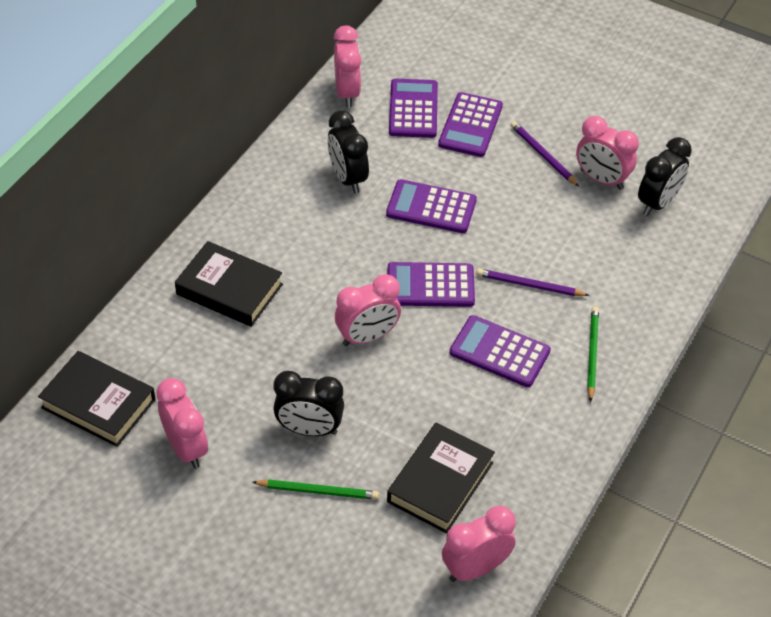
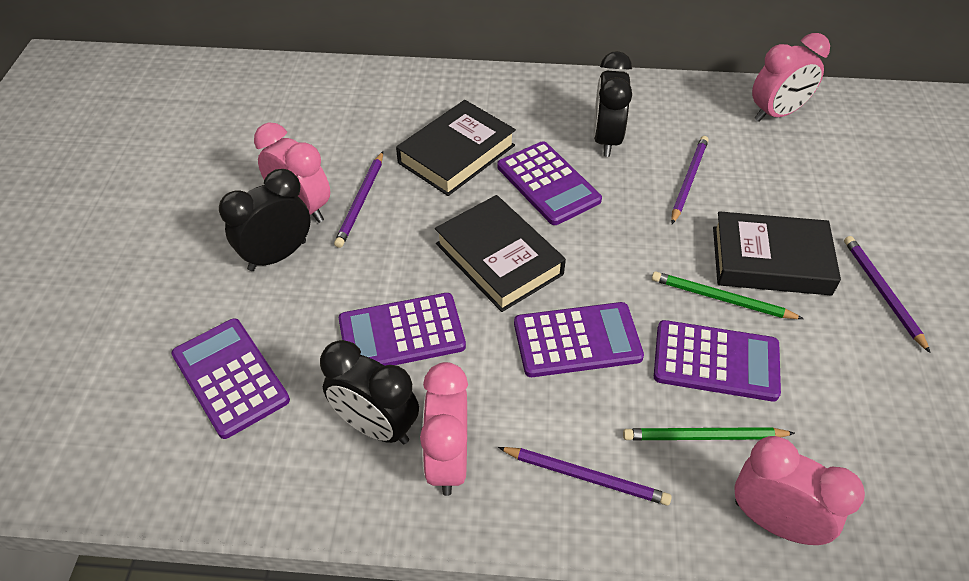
pink clock: 5 -> 4
purple pencil: 2 -> 4

